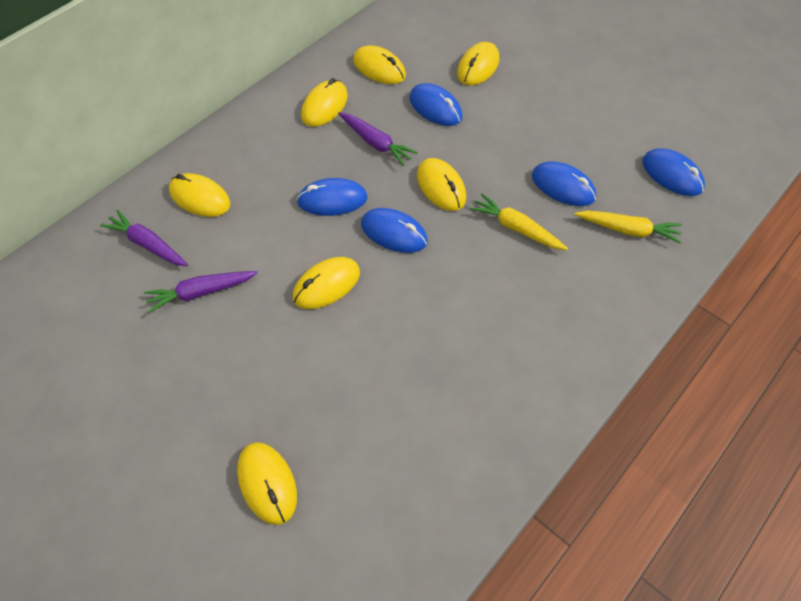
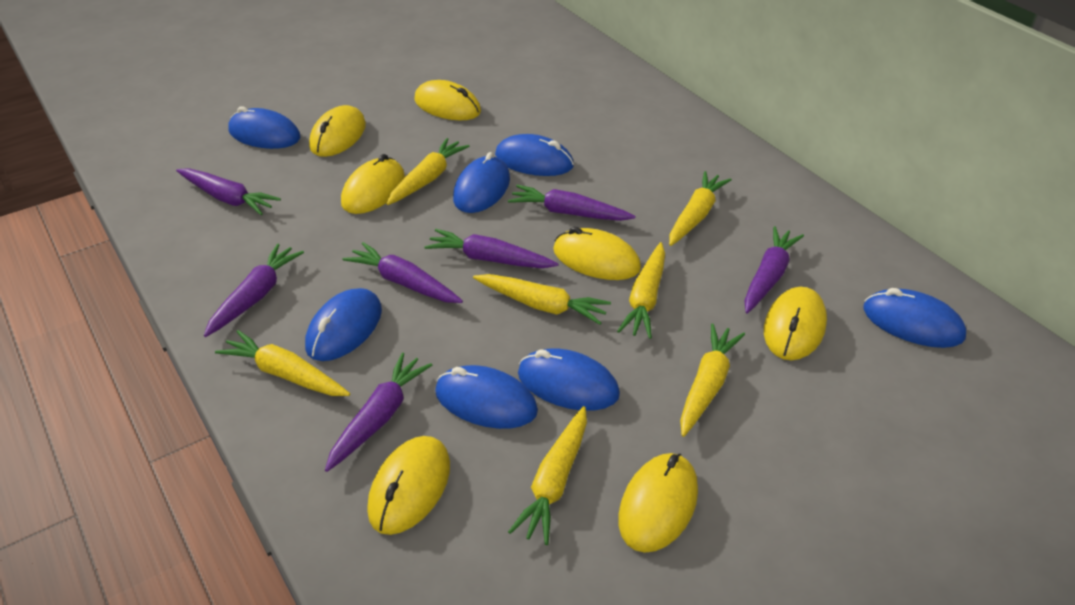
blue mouse: 5 -> 7
purple carrot: 3 -> 7
yellow carrot: 2 -> 7

